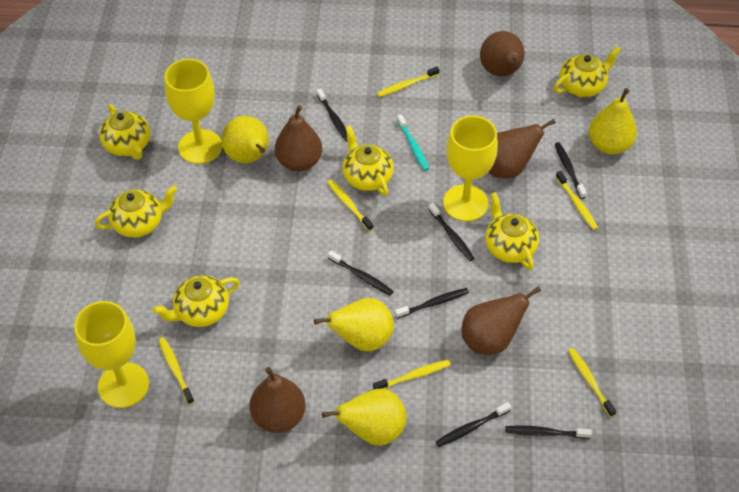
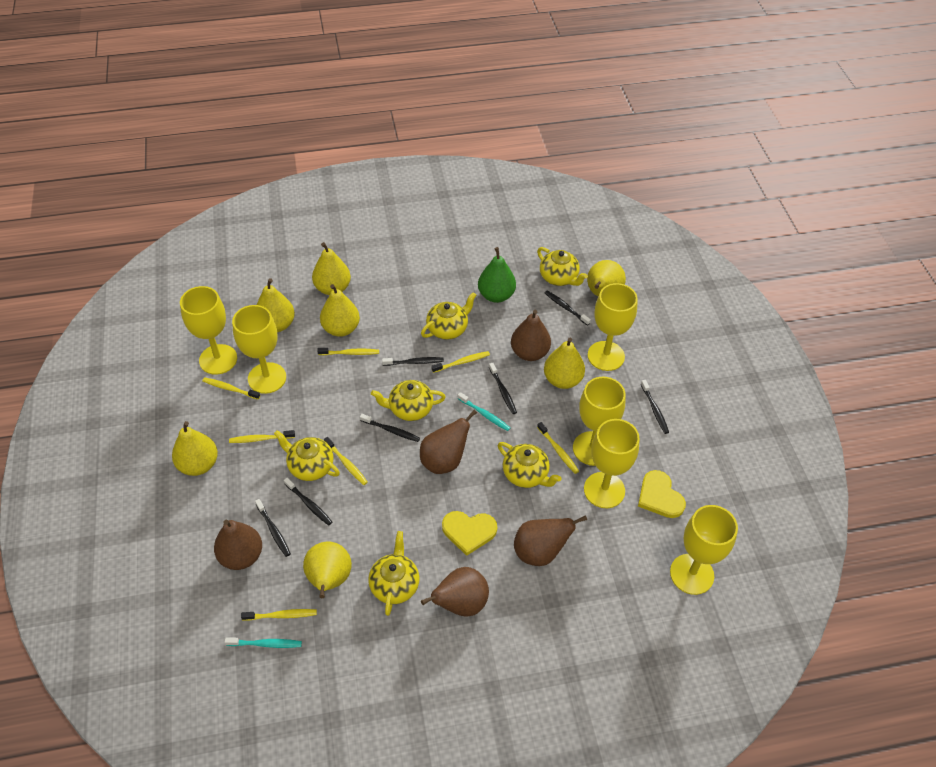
green pear: 0 -> 1
turquoise toothbrush: 1 -> 2
yellow goblet: 3 -> 6
yellow heart: 0 -> 2
yellow pear: 4 -> 7
yellow toothbrush: 6 -> 7

